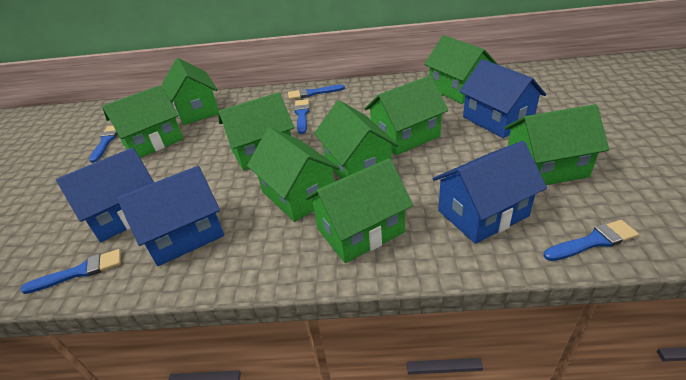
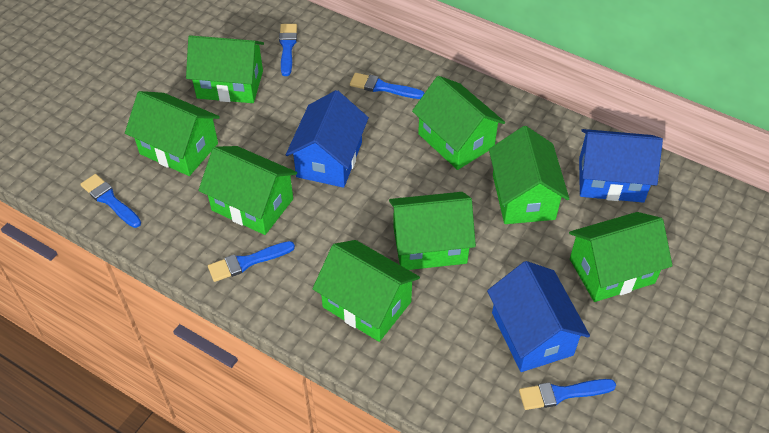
blue house: 4 -> 3
green house: 9 -> 8

